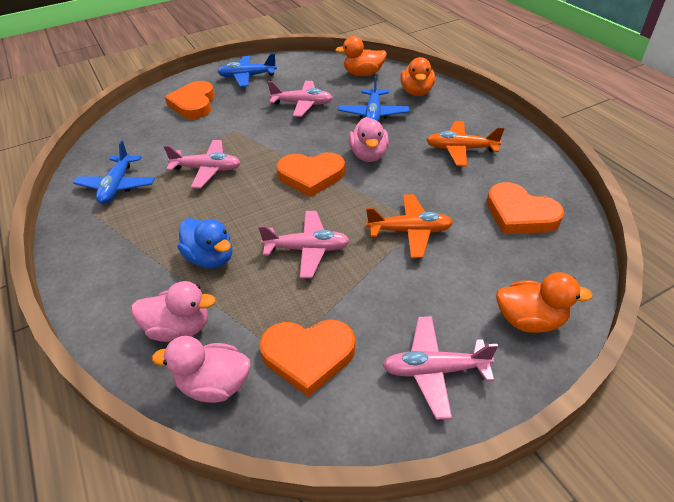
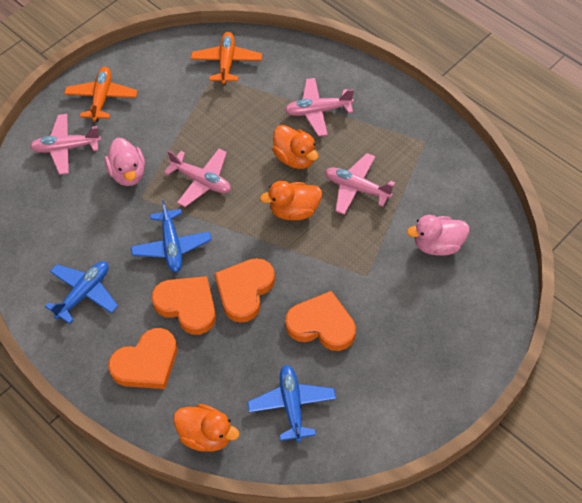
blue duck: 1 -> 0
pink duck: 3 -> 2

